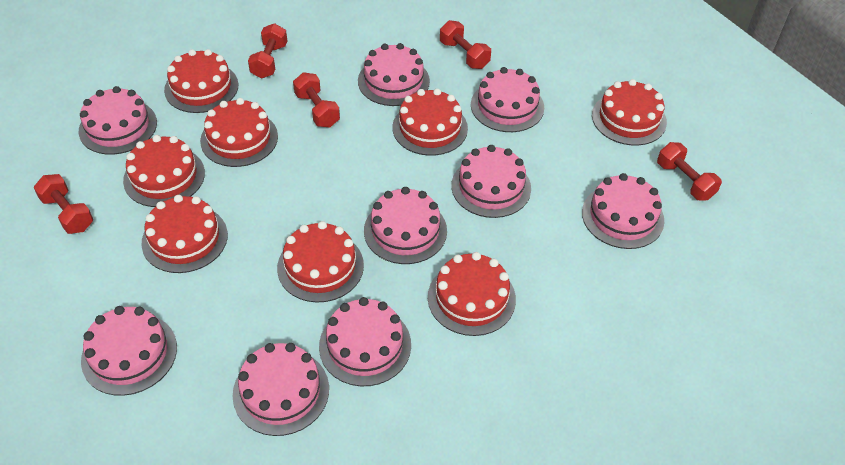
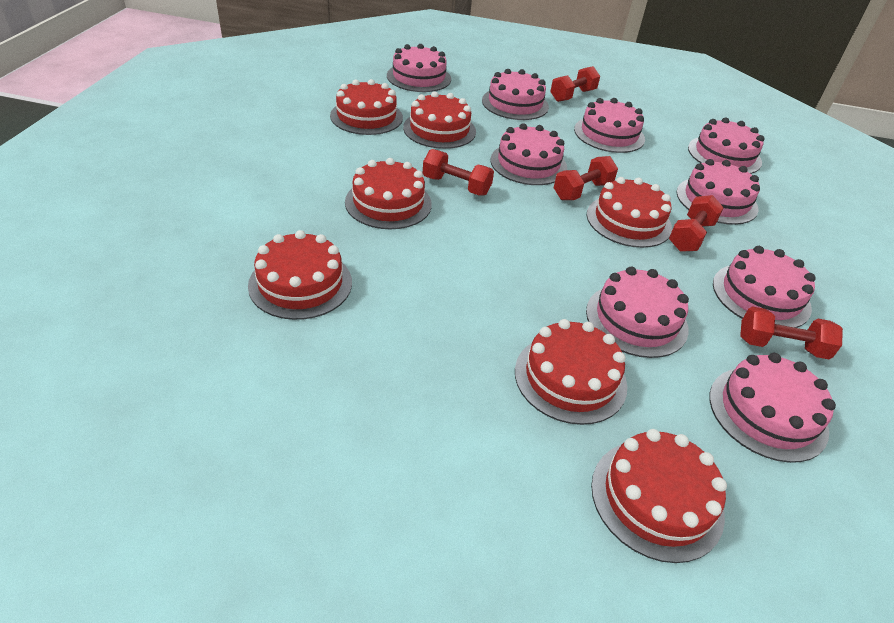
red cake: 8 -> 7

